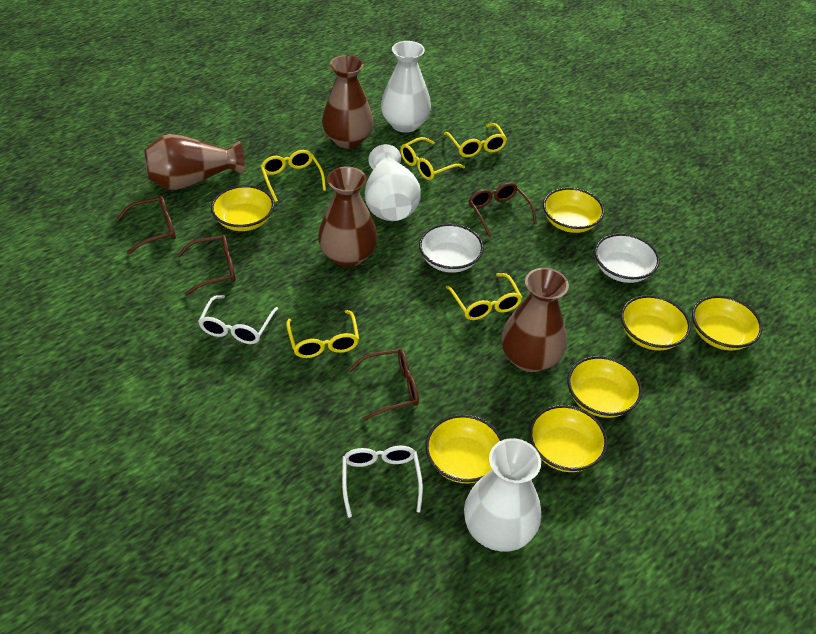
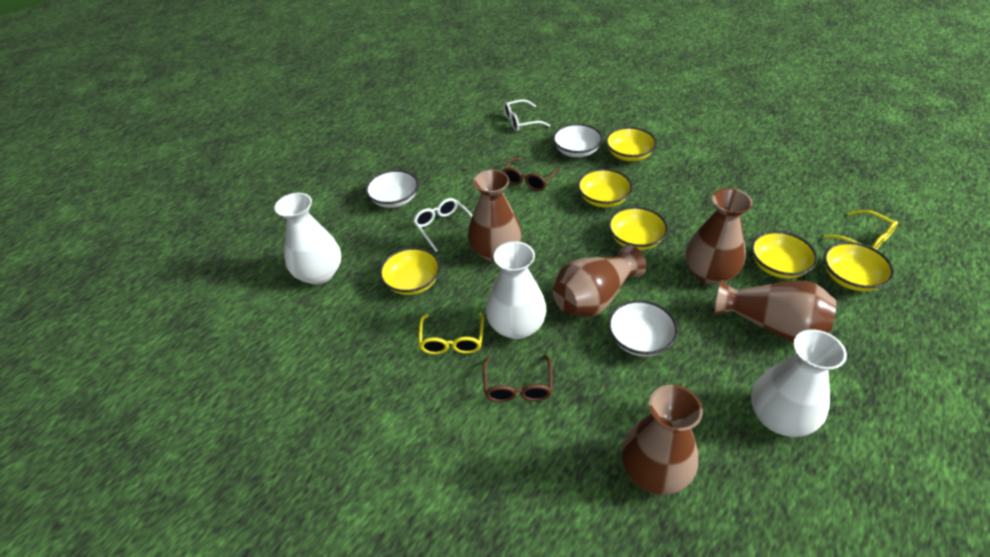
brown glasses: 4 -> 2
brown vase: 4 -> 5
white bowl: 2 -> 3
yellow bowl: 7 -> 6
yellow glasses: 5 -> 2

